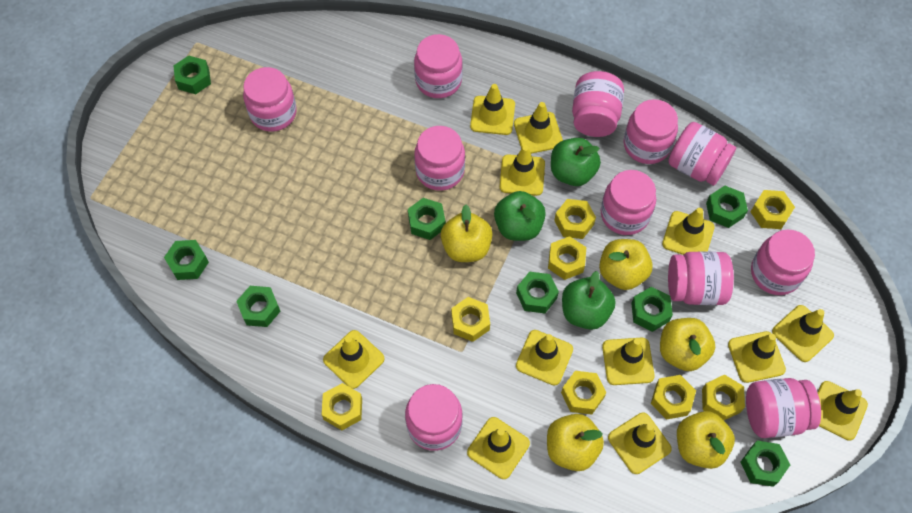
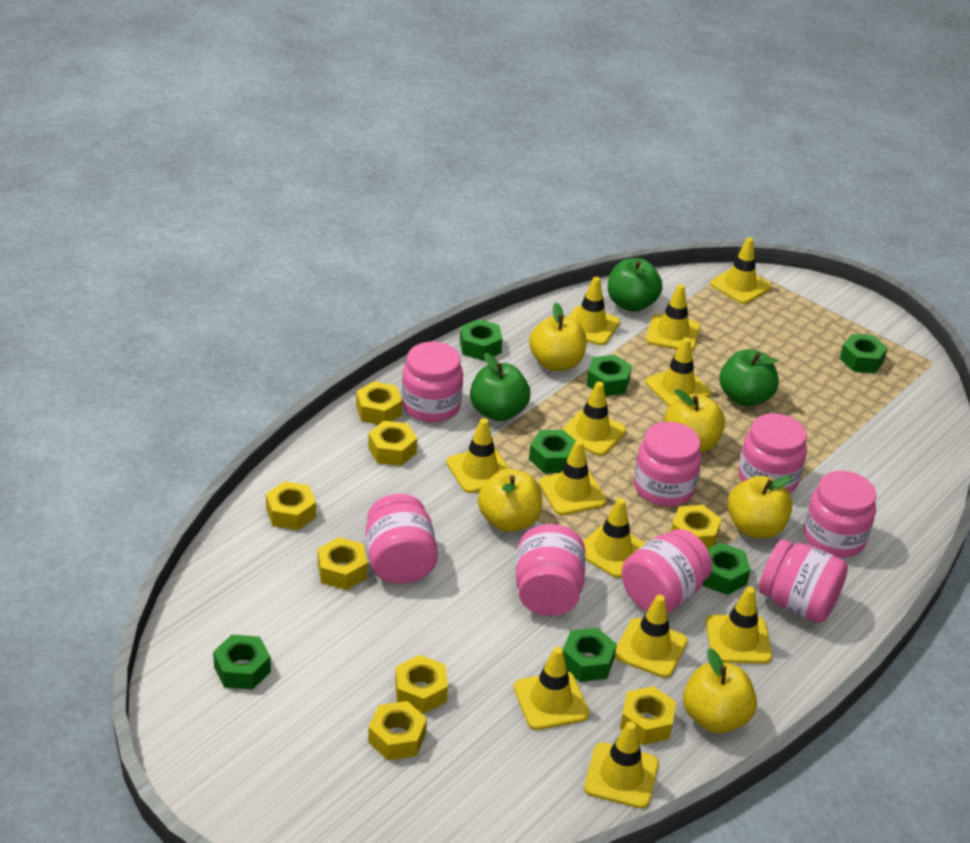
green nut: 8 -> 7
pink jar: 11 -> 8

